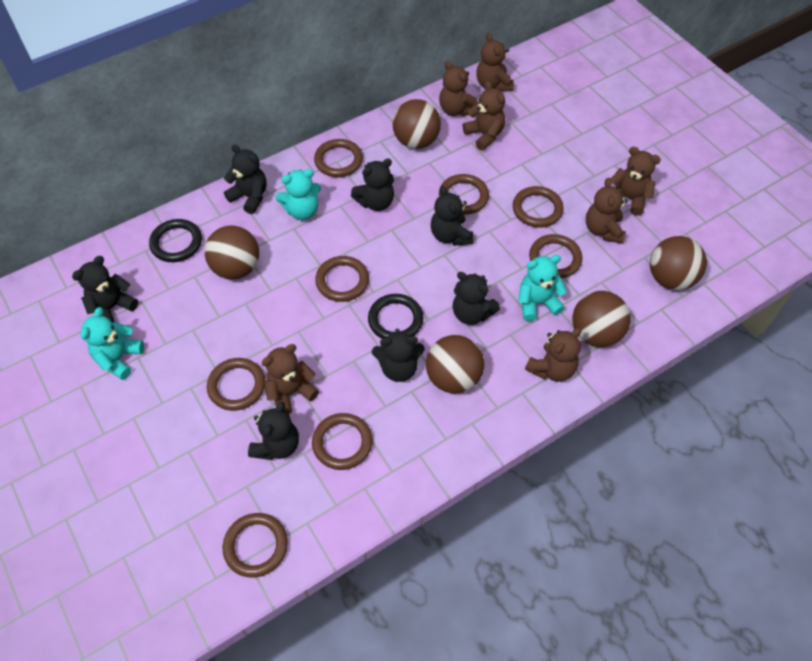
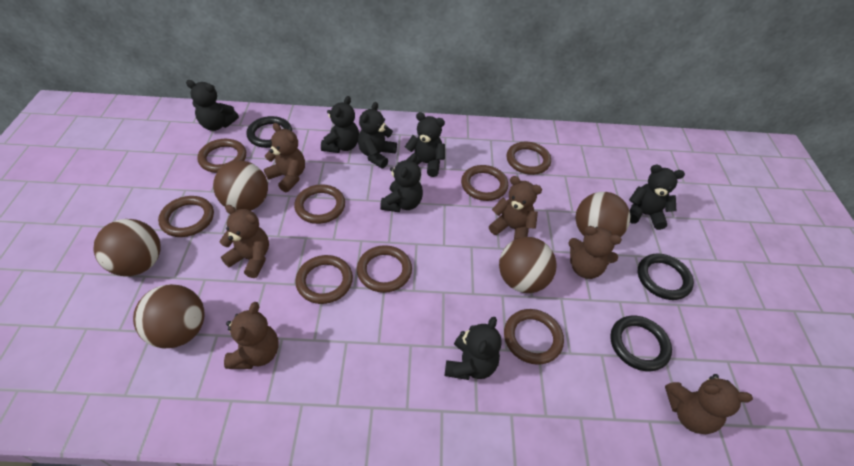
black ring: 2 -> 3
brown teddy bear: 7 -> 6
turquoise teddy bear: 3 -> 0

